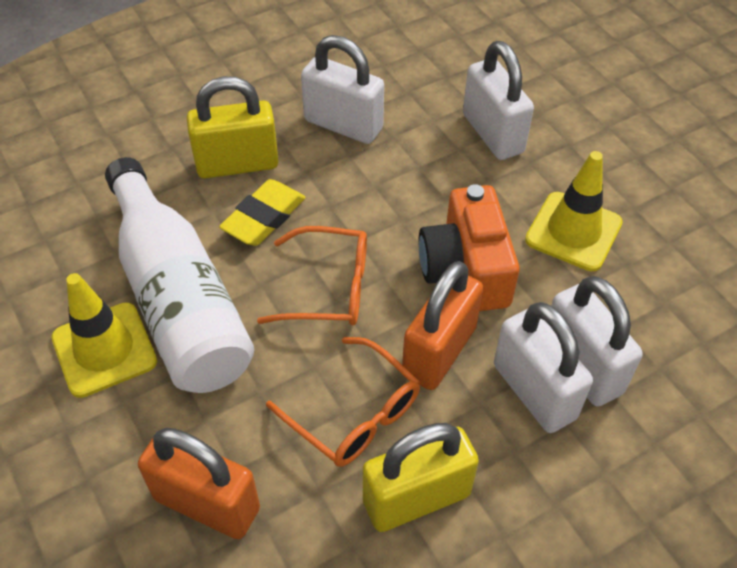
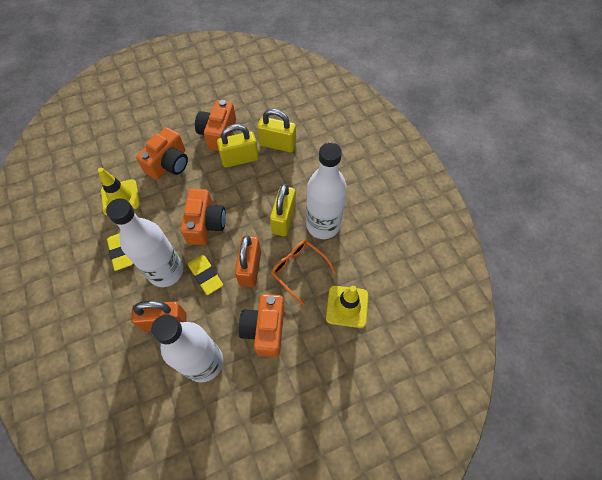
orange camera: 1 -> 4
orange glasses: 2 -> 1
white bottle: 1 -> 3
white padlock: 4 -> 0
yellow eraser: 1 -> 2
yellow padlock: 2 -> 3

